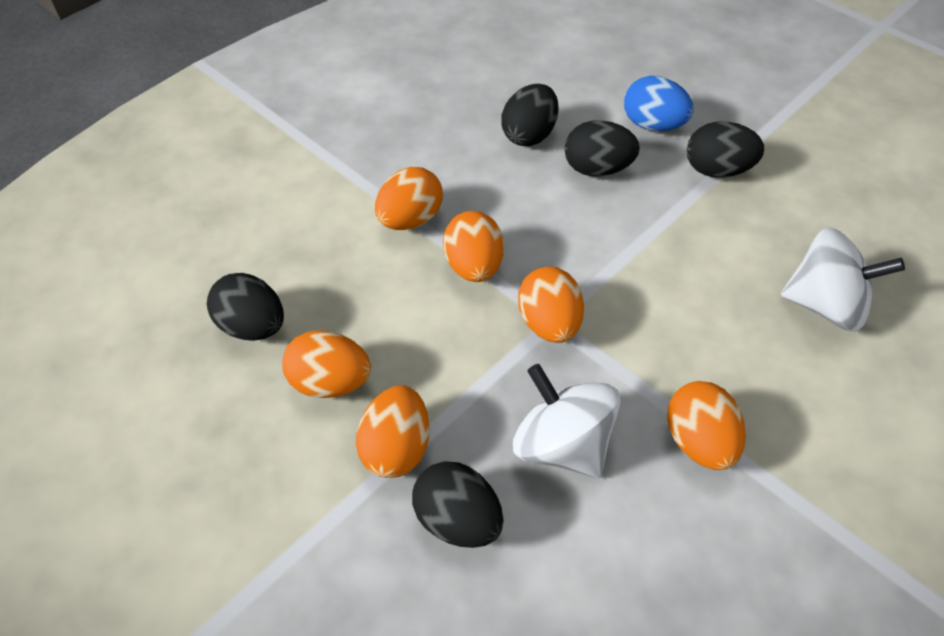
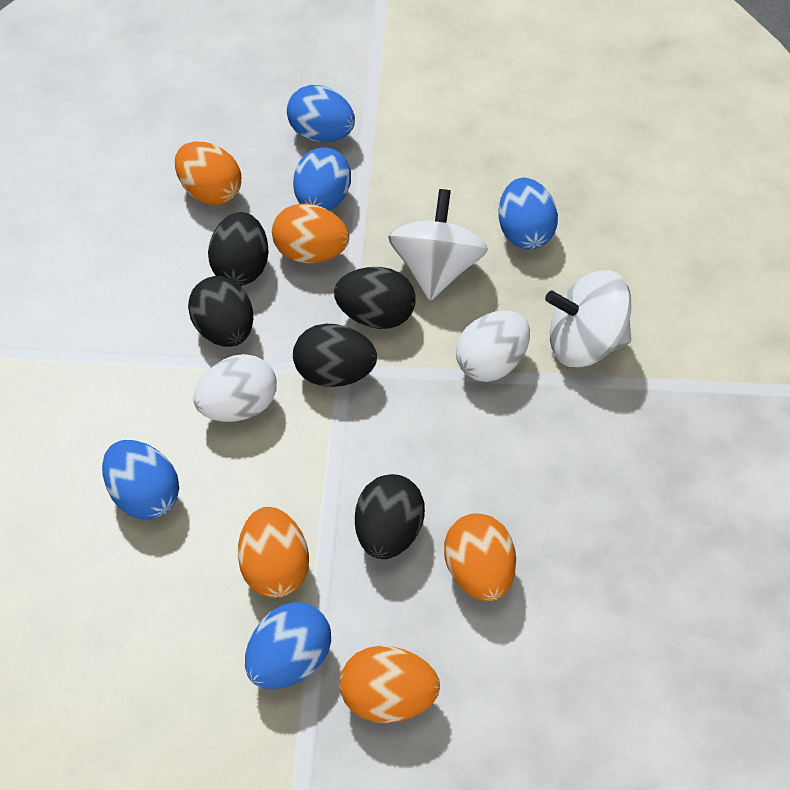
blue egg: 1 -> 5
orange egg: 6 -> 5
white egg: 0 -> 2

